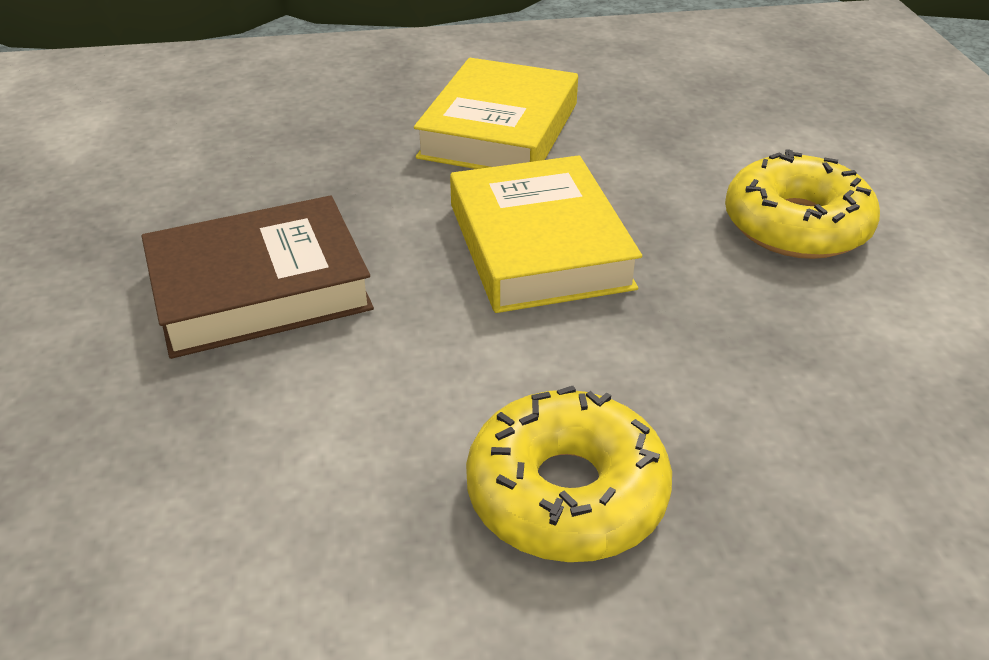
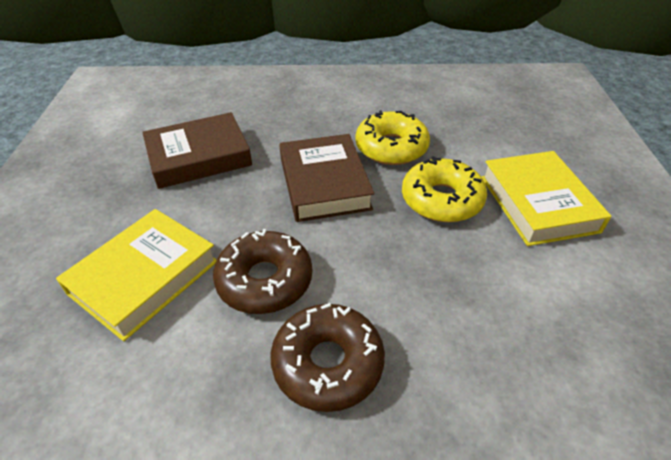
brown book: 1 -> 2
brown donut: 0 -> 2

